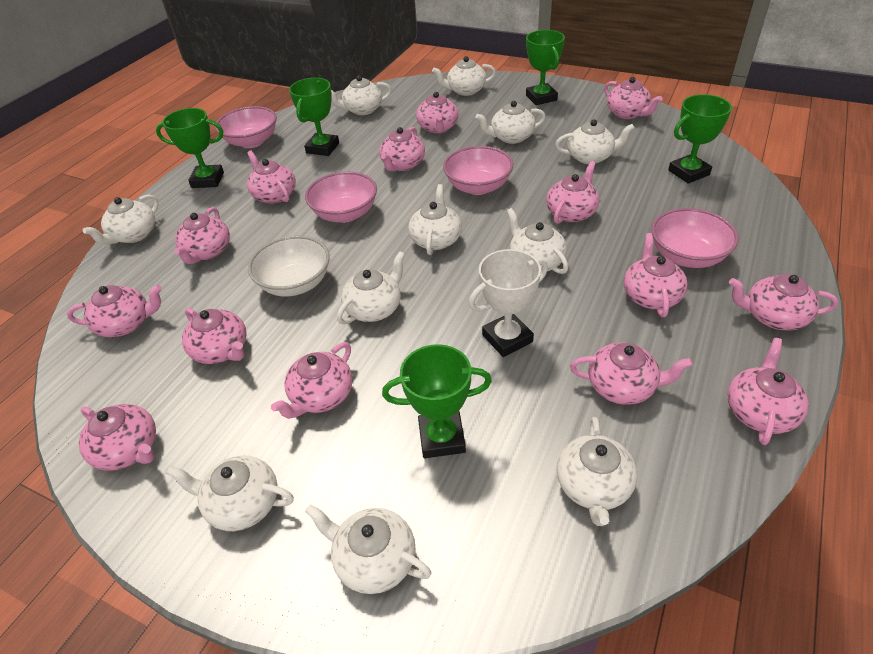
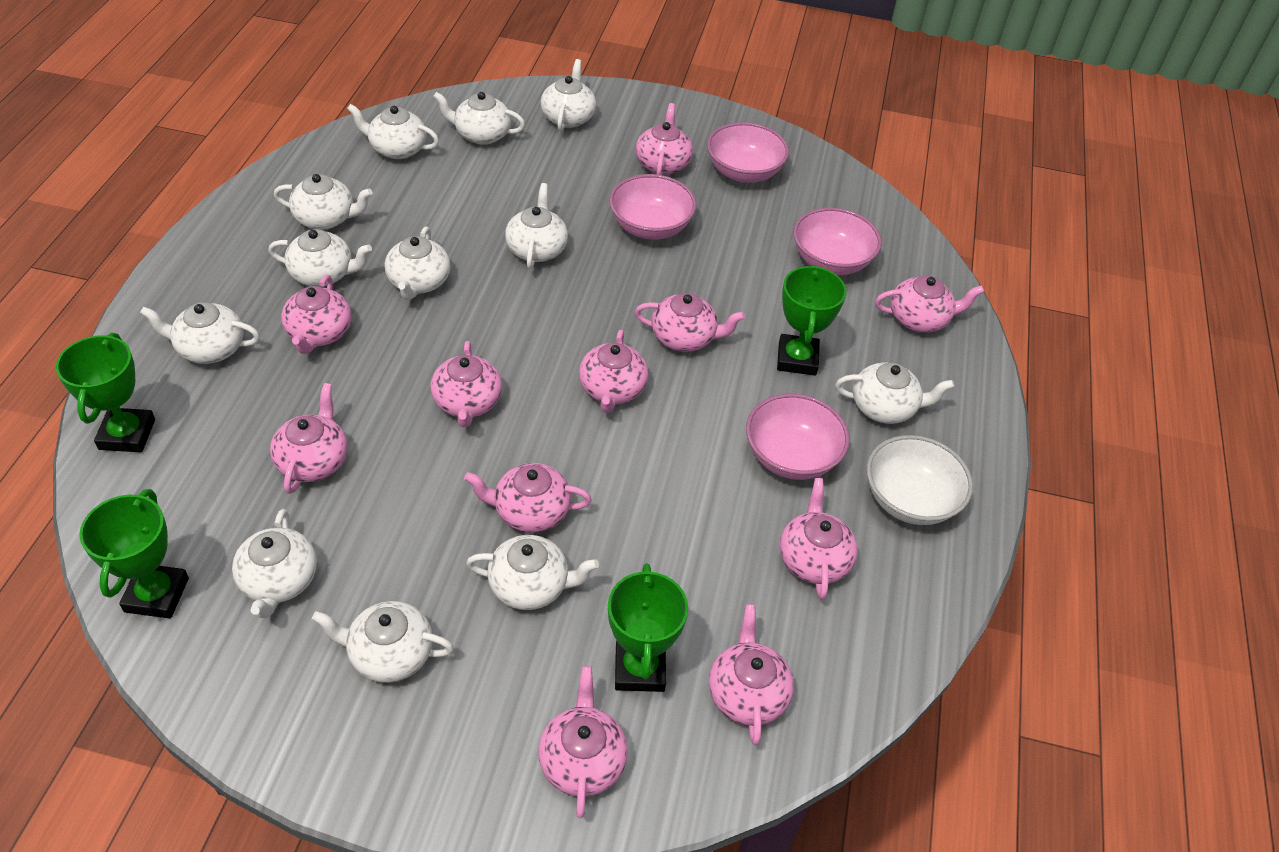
green trophy: 5 -> 4
pink teapot: 14 -> 11
white teapot: 11 -> 12
white trophy: 1 -> 0

